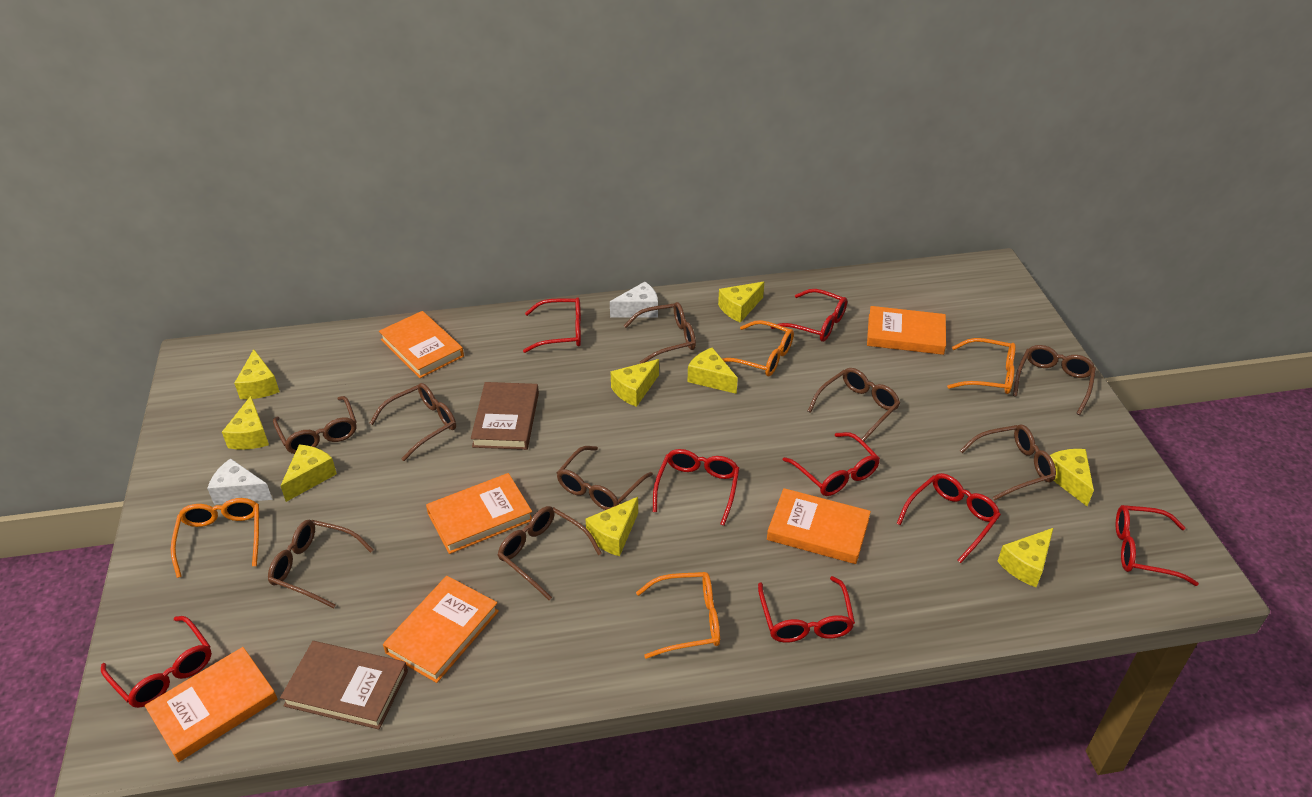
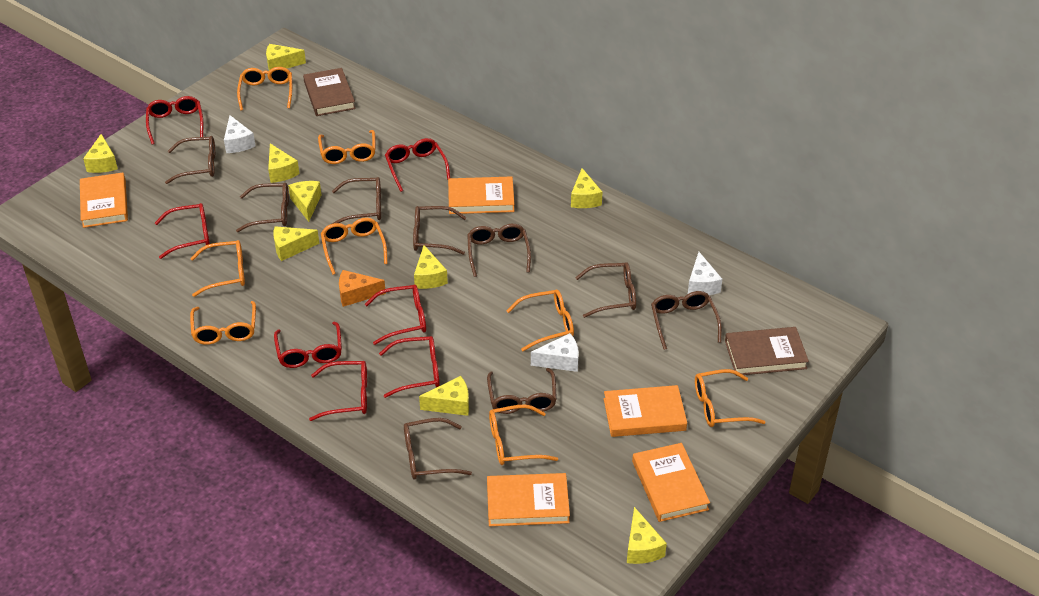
orange book: 6 -> 5
orange cheese: 0 -> 1
orange glasses: 4 -> 8
red glasses: 8 -> 7
white cheese: 2 -> 3

